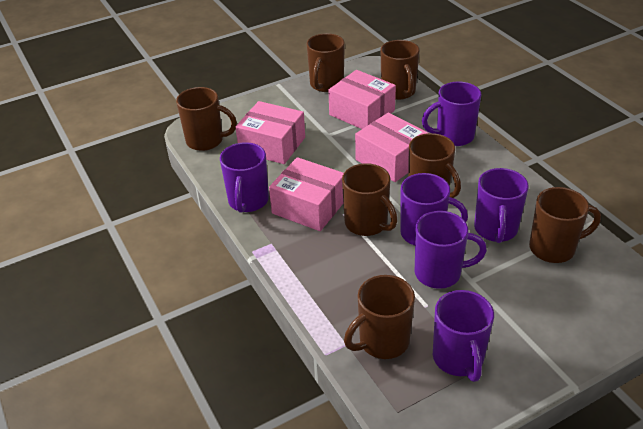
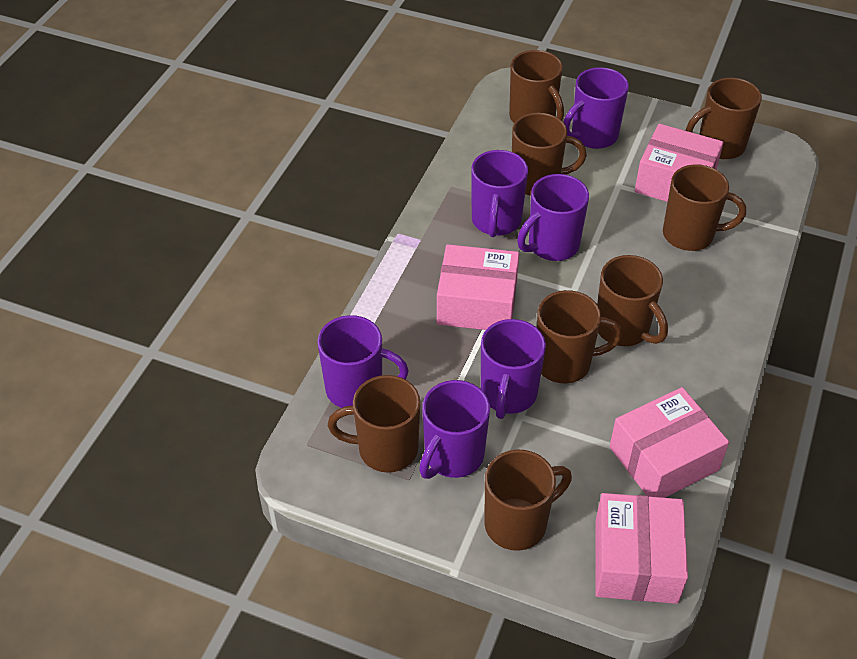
brown mug: 7 -> 8

